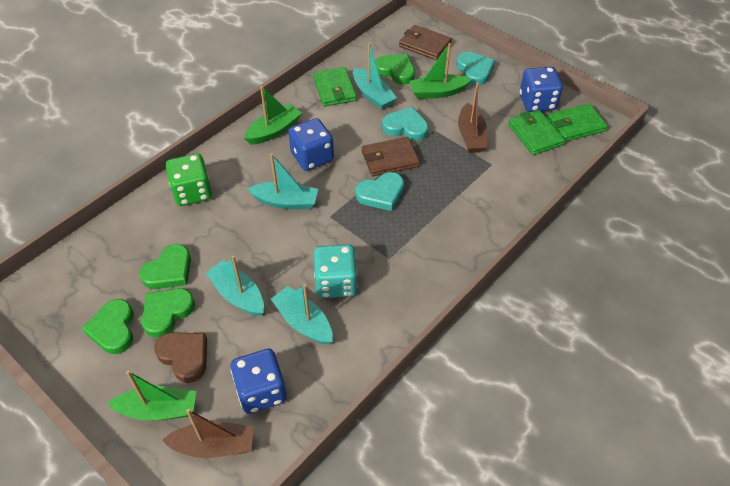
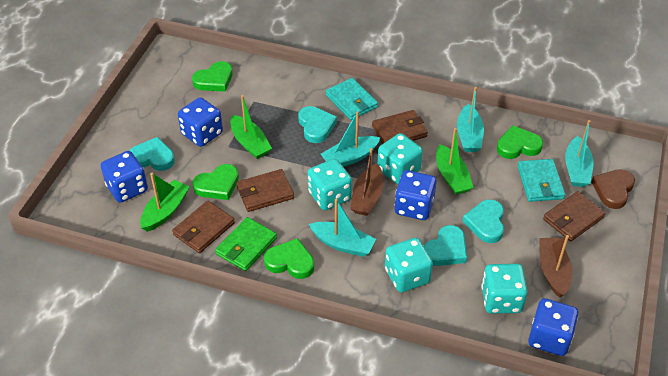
blue dice: 3 -> 4
brown wallet: 2 -> 4
green dice: 1 -> 0
green wallet: 3 -> 1
turquoise dice: 1 -> 4
turquoise heart: 3 -> 4
turquoise wallet: 0 -> 2

